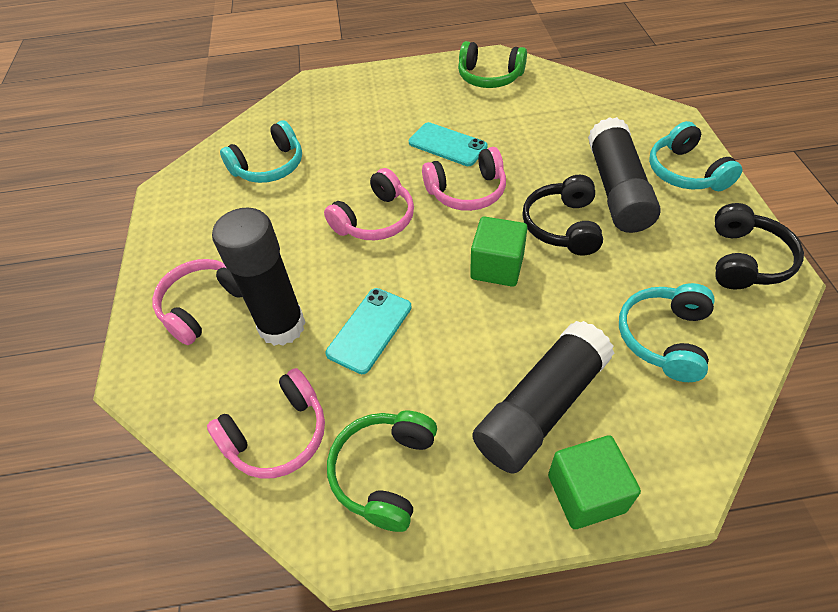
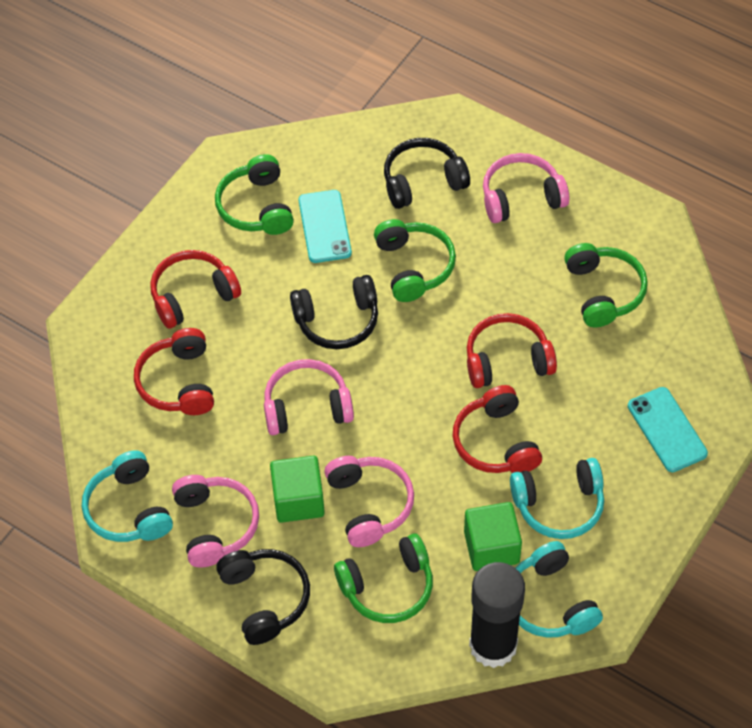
black glue stick: 3 -> 1
black headphones: 2 -> 3
green headphones: 2 -> 4
red headphones: 0 -> 4

